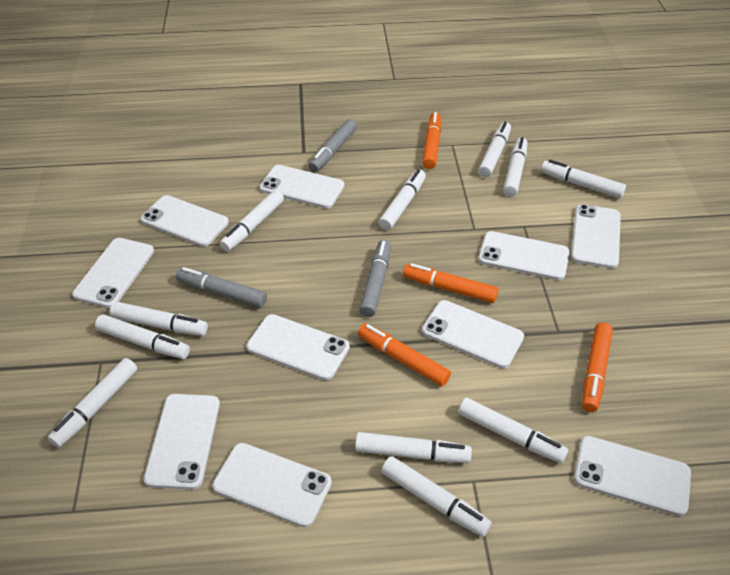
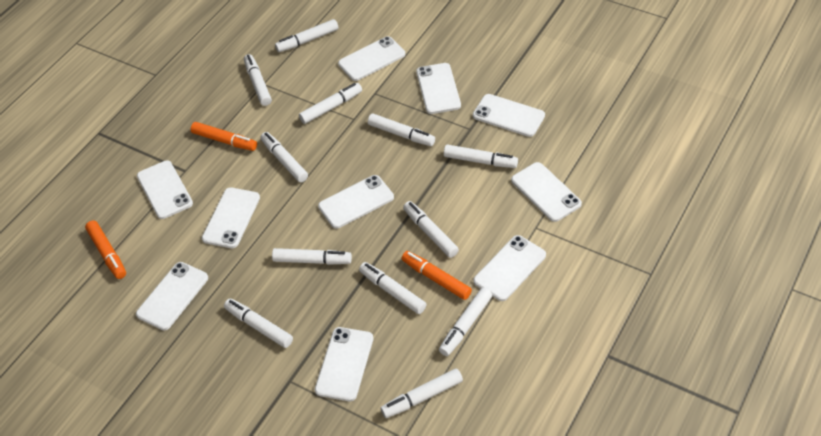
grey marker: 3 -> 0
orange marker: 4 -> 3
white marker: 11 -> 12

